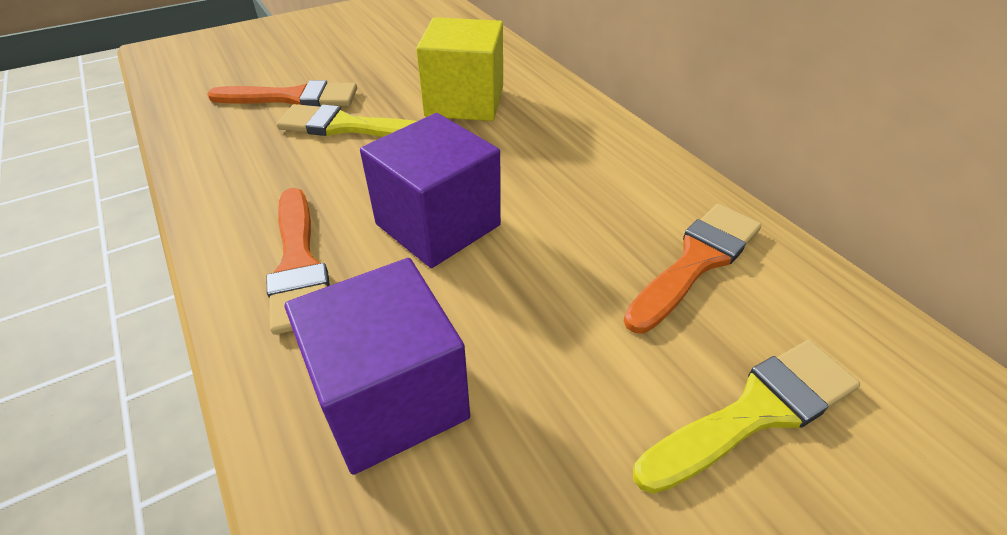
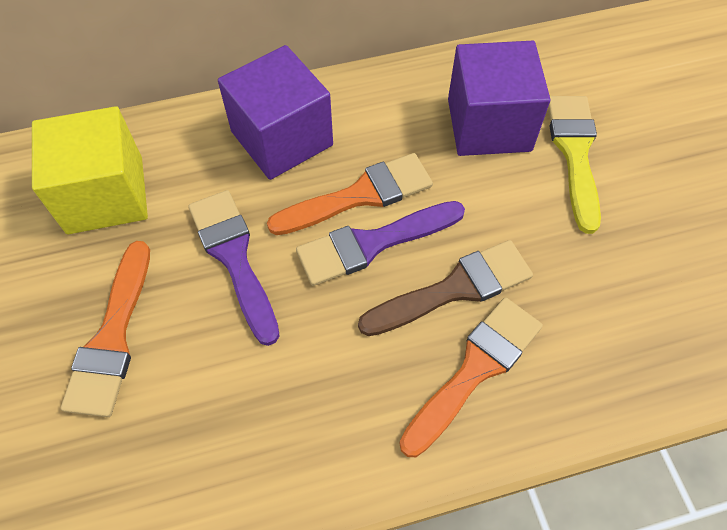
brown brush: 0 -> 1
purple brush: 0 -> 2
yellow brush: 2 -> 1

